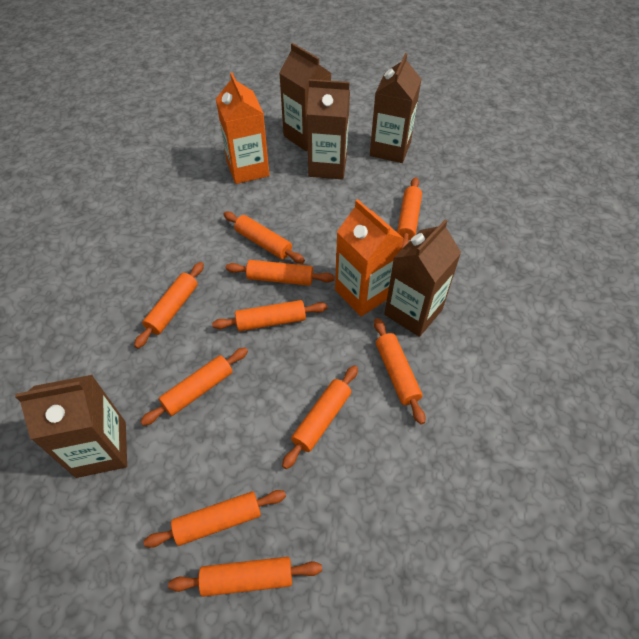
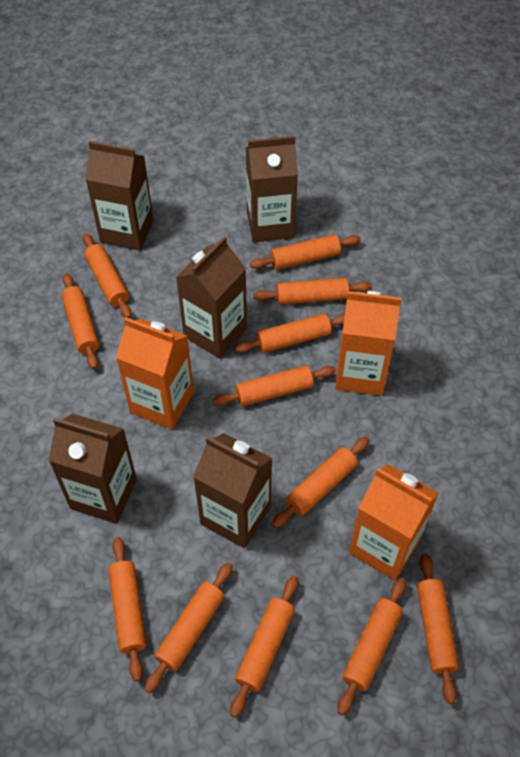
orange carton: 2 -> 3
orange rolling pin: 10 -> 12

